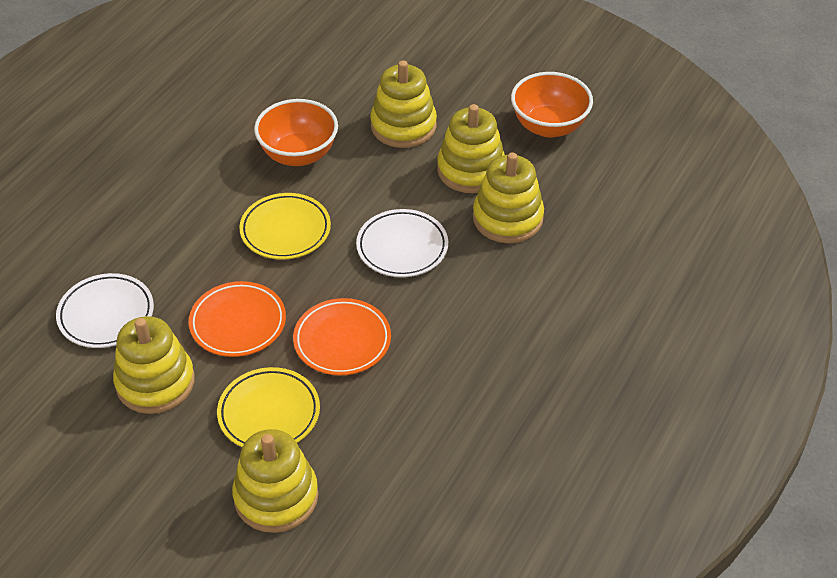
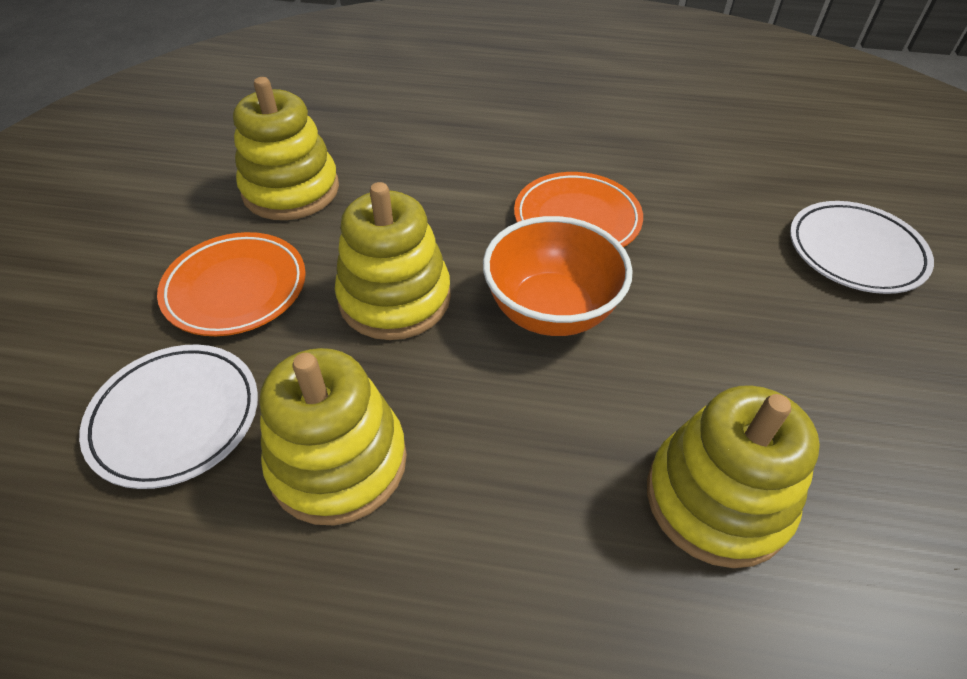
orange bowl: 2 -> 1
yellow plate: 2 -> 0
yellow stacking toy: 5 -> 4

